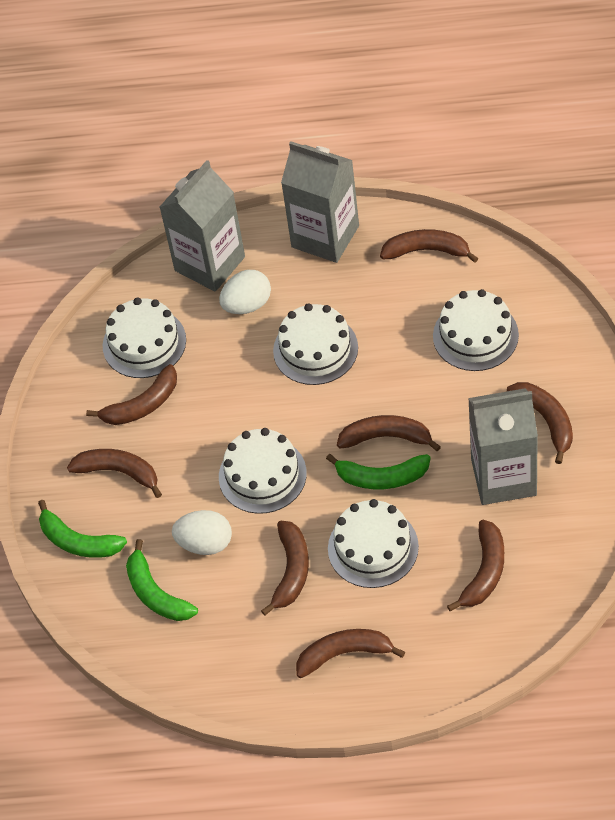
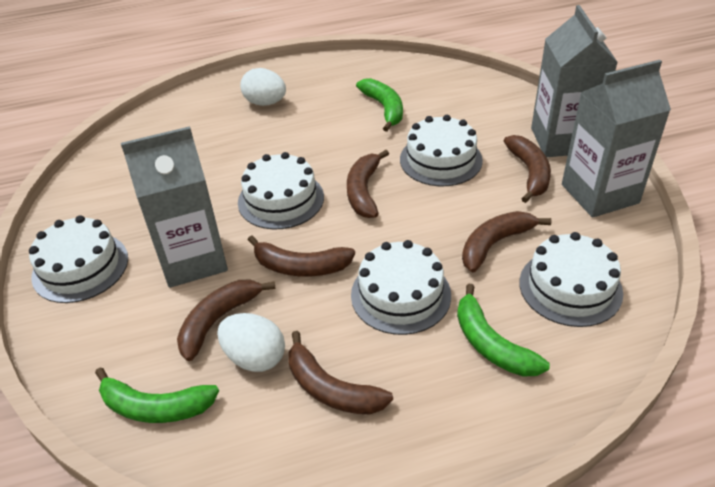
brown banana: 8 -> 6

